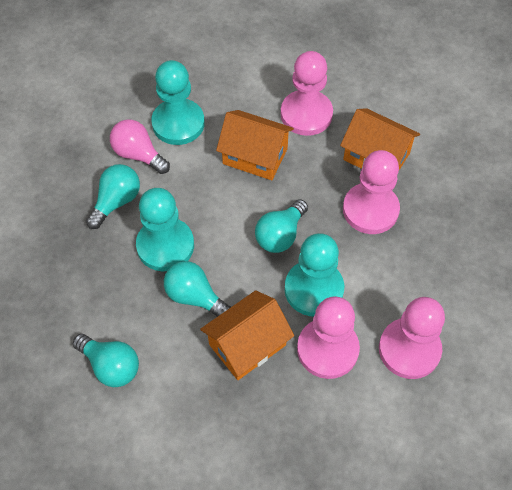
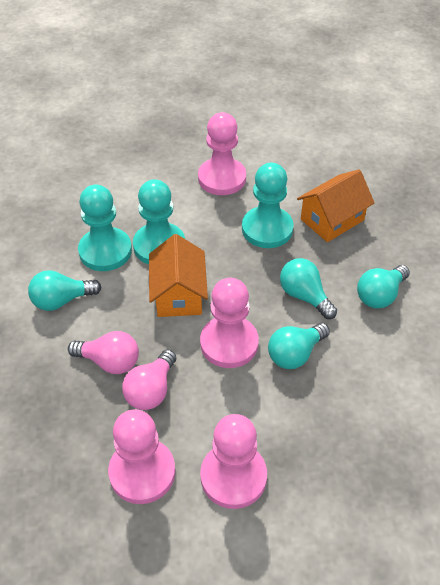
orange house: 3 -> 2
pink light bulb: 1 -> 2

